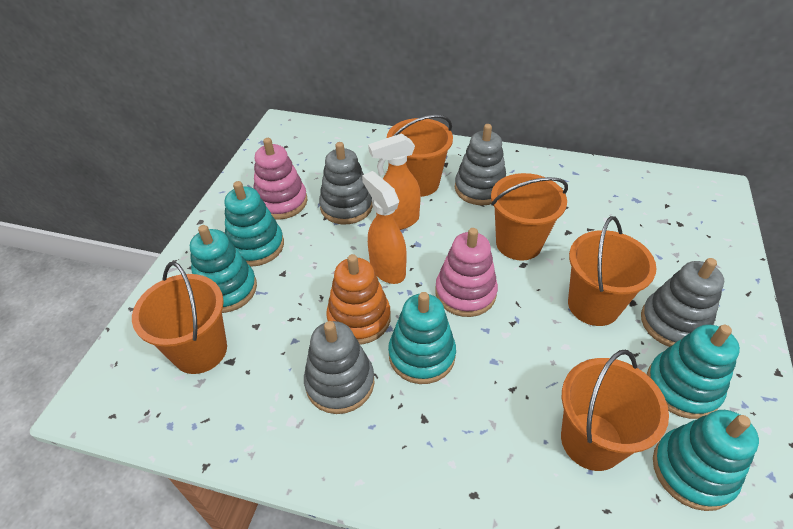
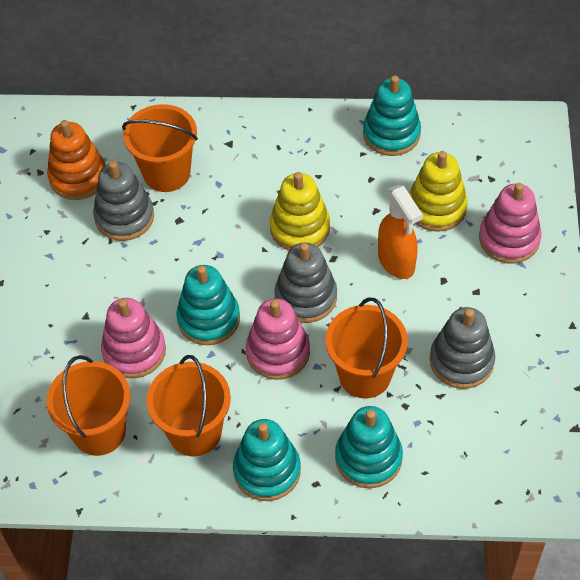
grey stacking toy: 4 -> 3
orange bucket: 5 -> 4
orange spray bottle: 2 -> 1
pink stacking toy: 2 -> 3
turquoise stacking toy: 5 -> 4
yellow stacking toy: 0 -> 2

